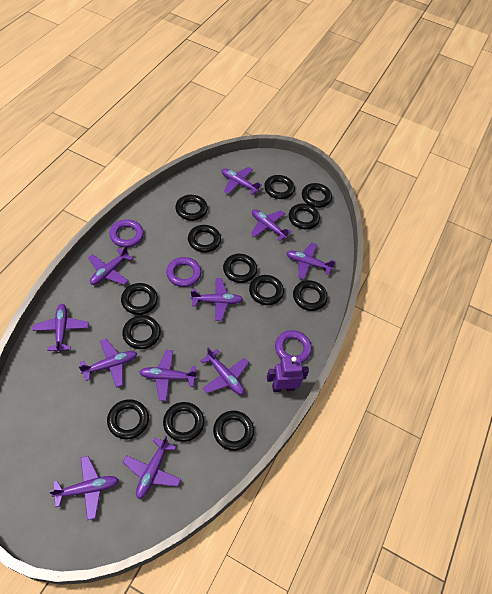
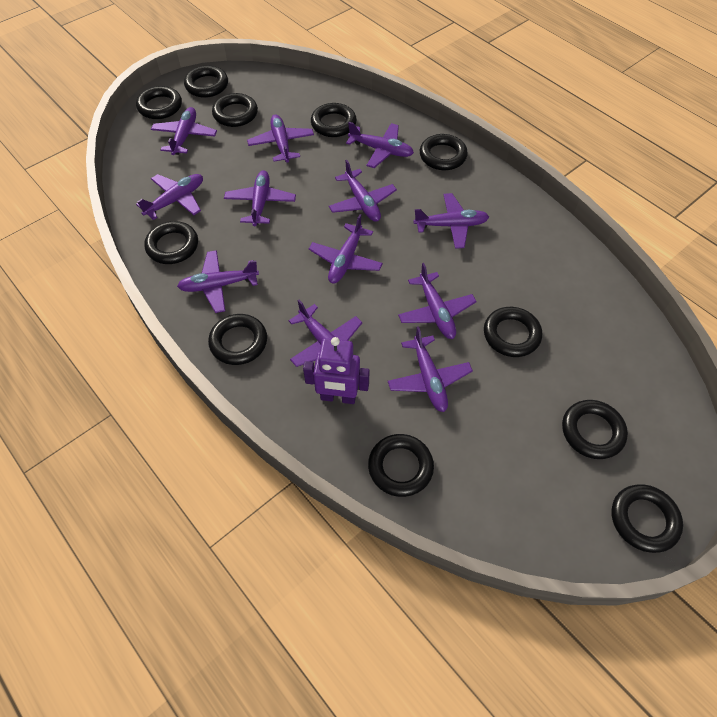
black ring: 13 -> 11
purple plane: 11 -> 12
purple ring: 3 -> 0

